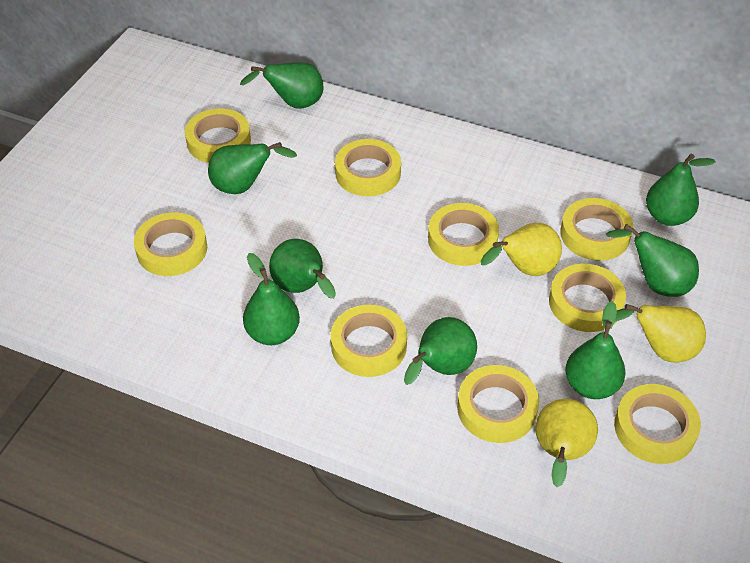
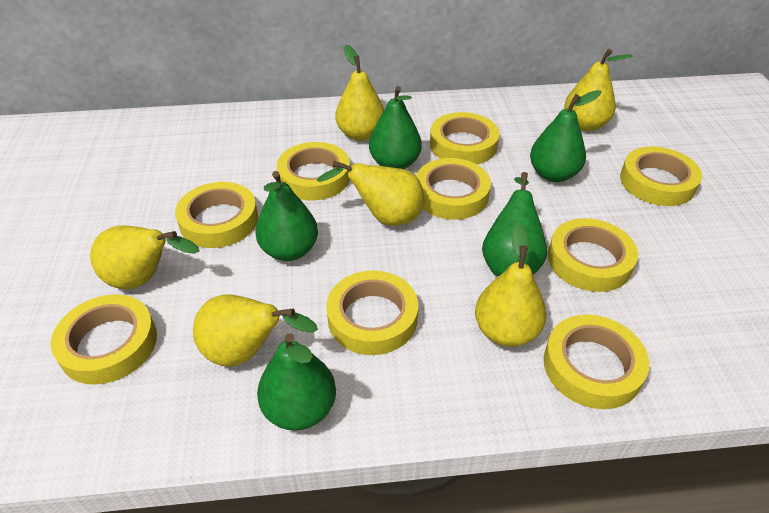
green pear: 8 -> 5
yellow pear: 3 -> 6

